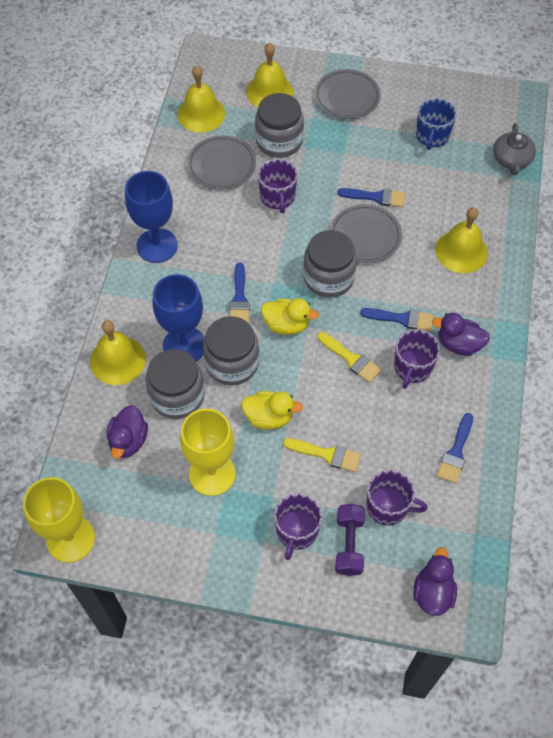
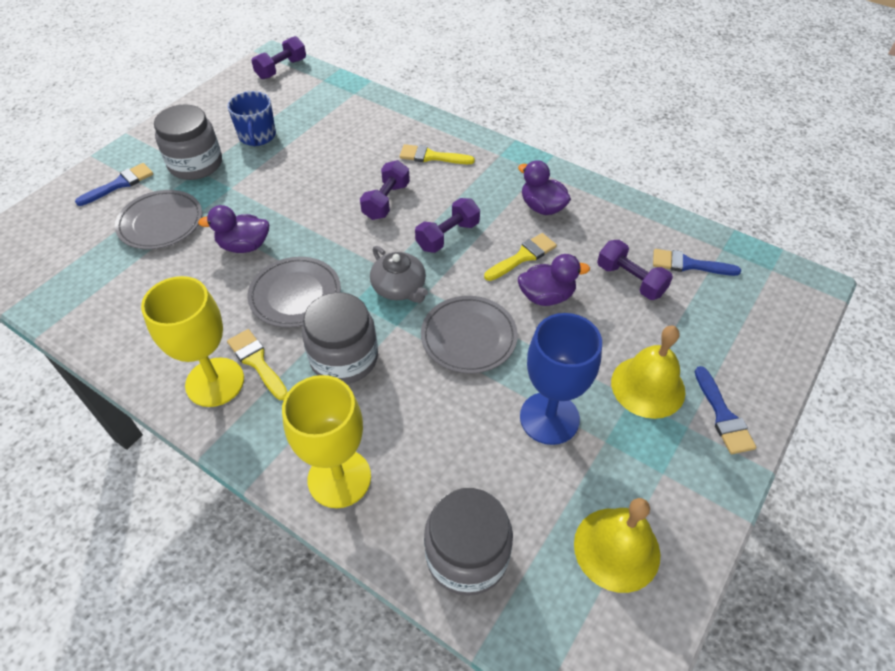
blue brush: 4 -> 3
blue goblet: 2 -> 1
grey jar: 4 -> 3
purple dumbbell: 1 -> 4
purple mug: 4 -> 0
yellow bell: 4 -> 2
yellow brush: 2 -> 3
yellow duck: 2 -> 0

